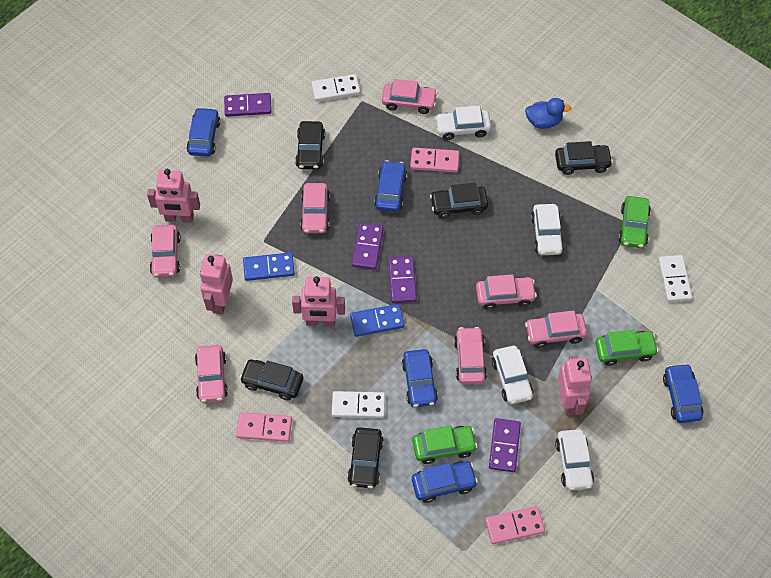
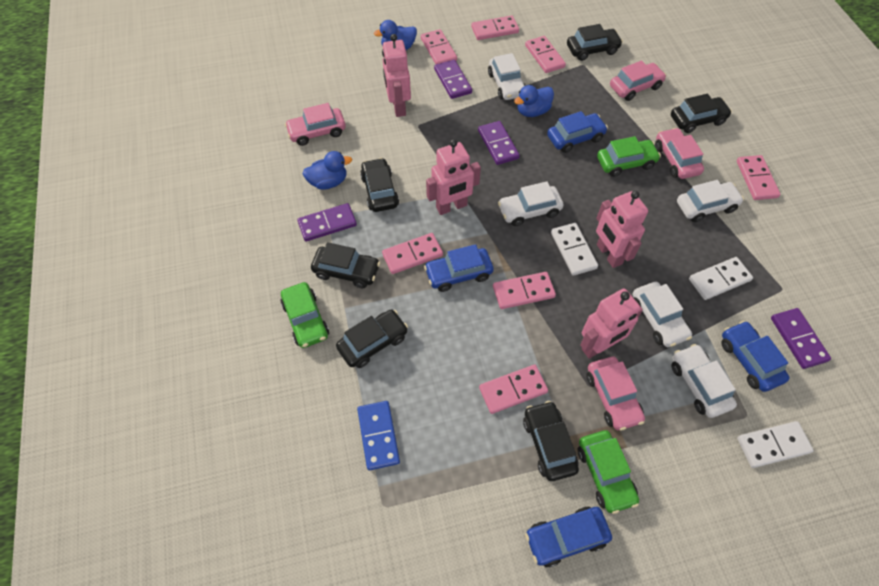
black car: 5 -> 6
blue car: 5 -> 4
blue domino: 2 -> 1
blue duck: 1 -> 3
pink car: 7 -> 4
pink domino: 3 -> 7
white car: 4 -> 5

